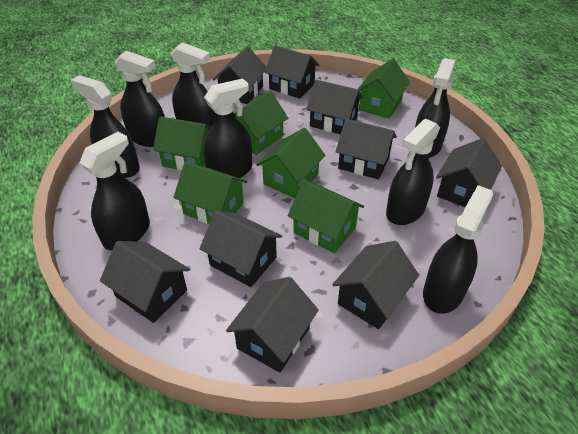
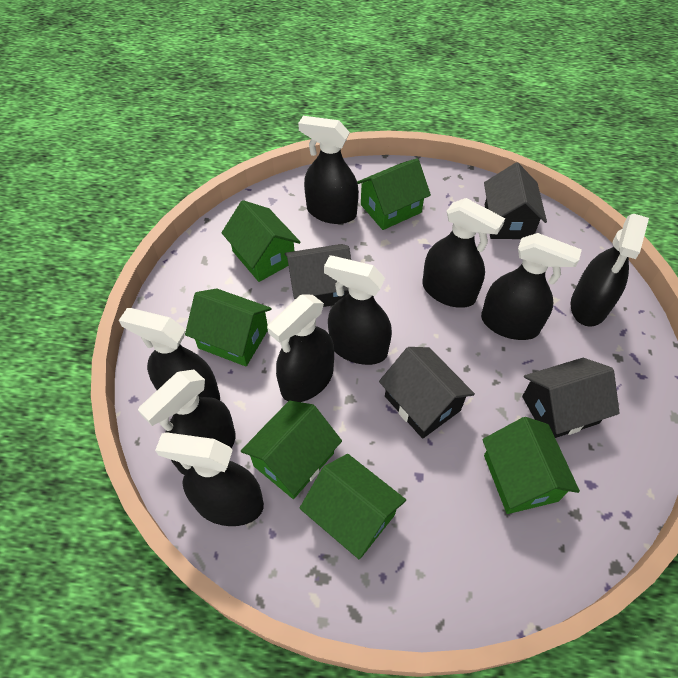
black house: 9 -> 4
black spray bottle: 8 -> 9

